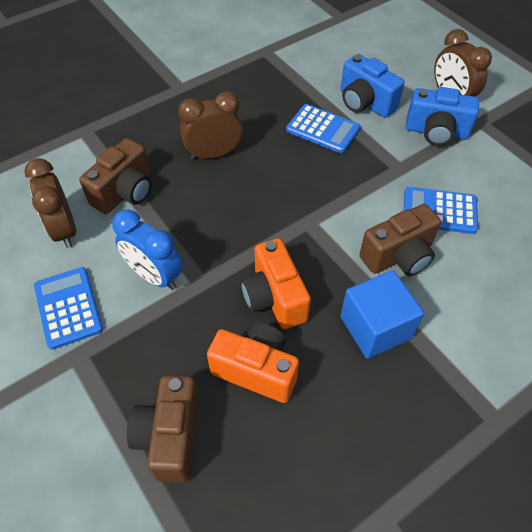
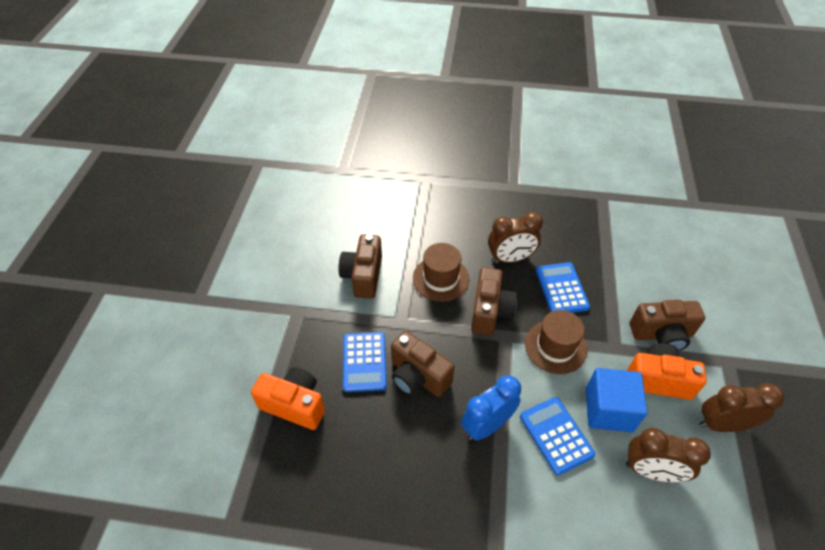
blue camera: 2 -> 0
brown camera: 3 -> 4
brown hat: 0 -> 2

